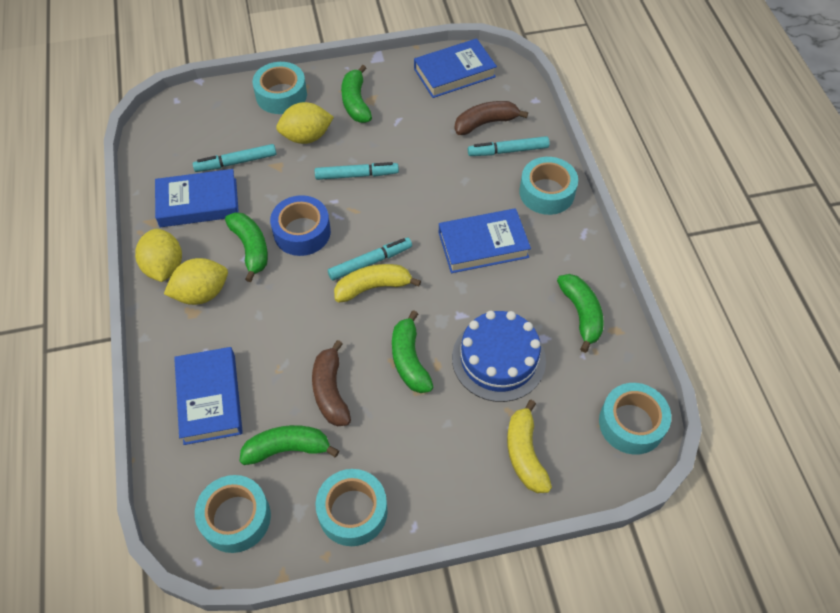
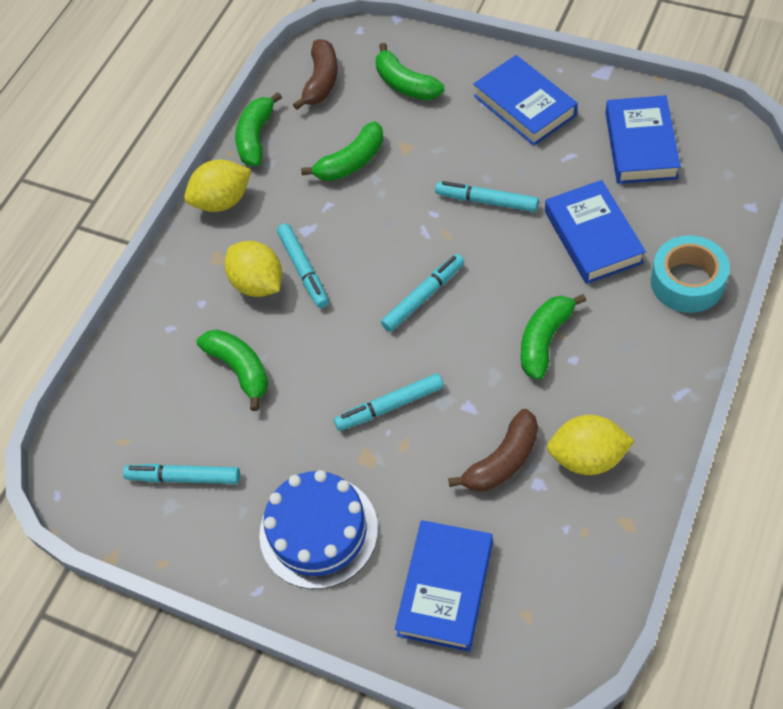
blue tape: 1 -> 0
turquoise marker: 4 -> 5
turquoise tape: 5 -> 1
yellow banana: 2 -> 0

